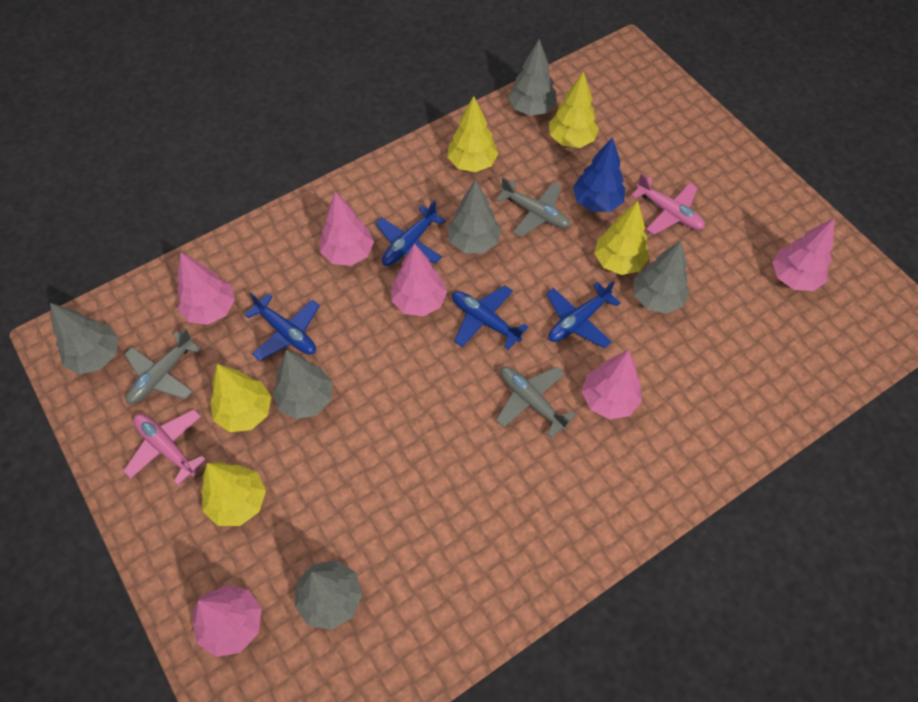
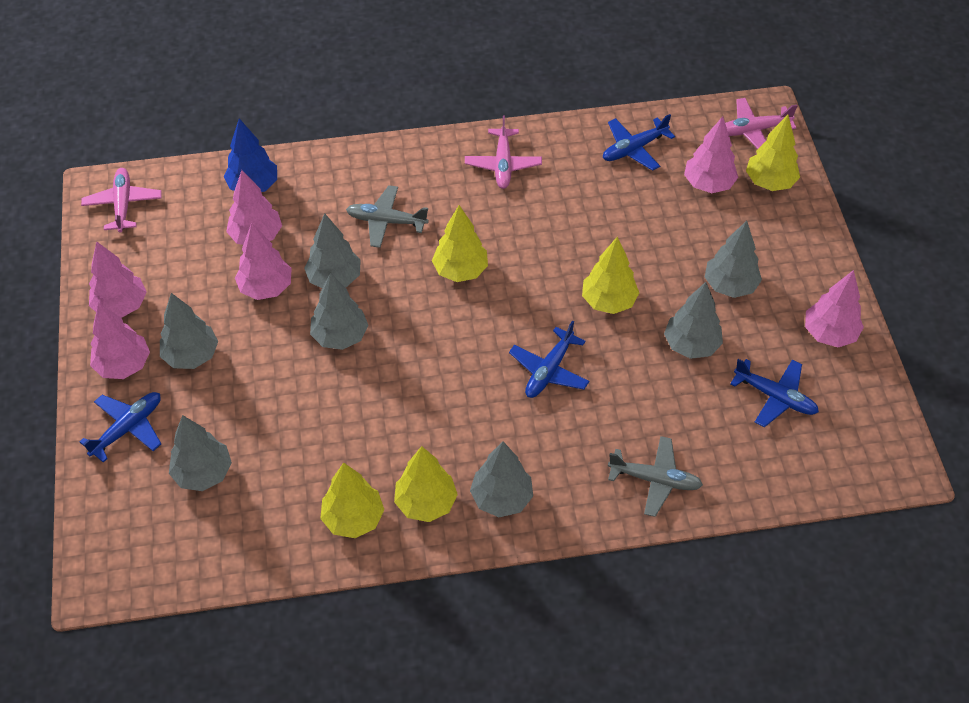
grey plane: 3 -> 2
grey tree: 6 -> 7
pink plane: 2 -> 3

